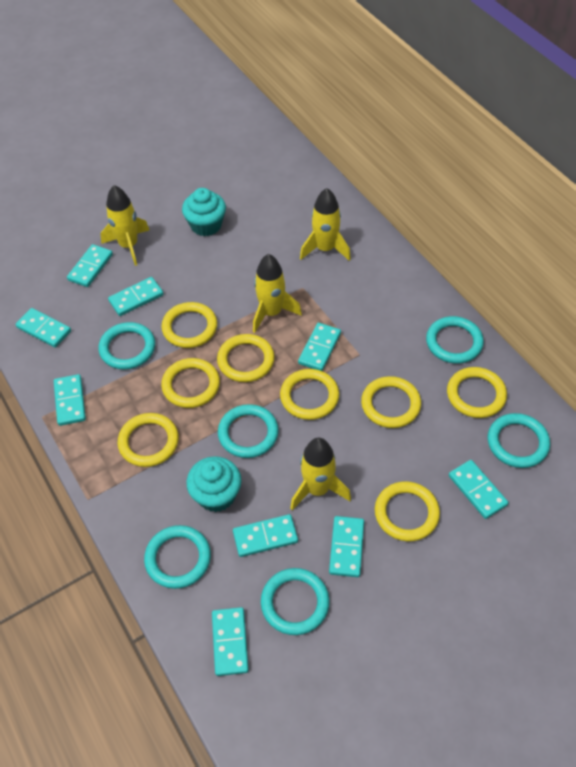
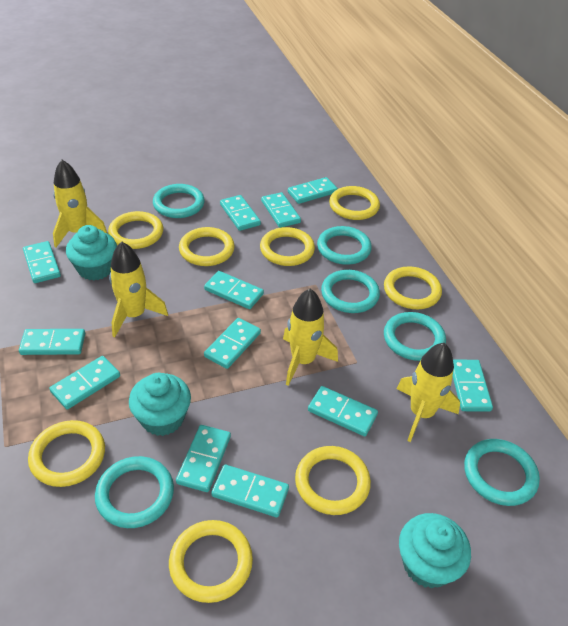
turquoise cupcake: 2 -> 3
turquoise domino: 9 -> 12

